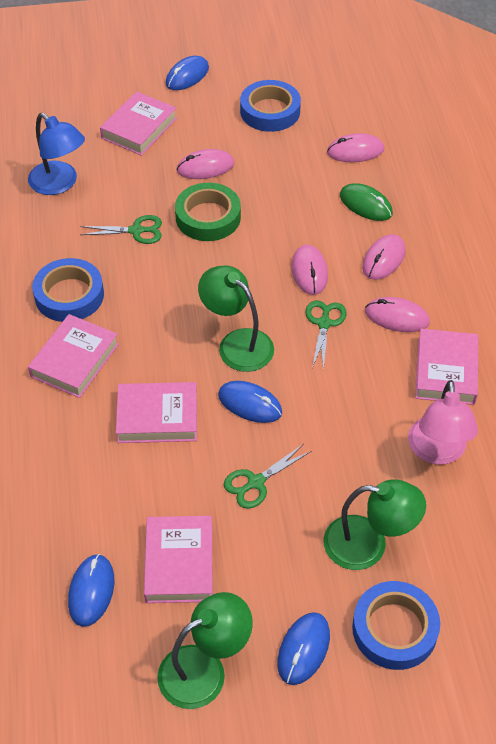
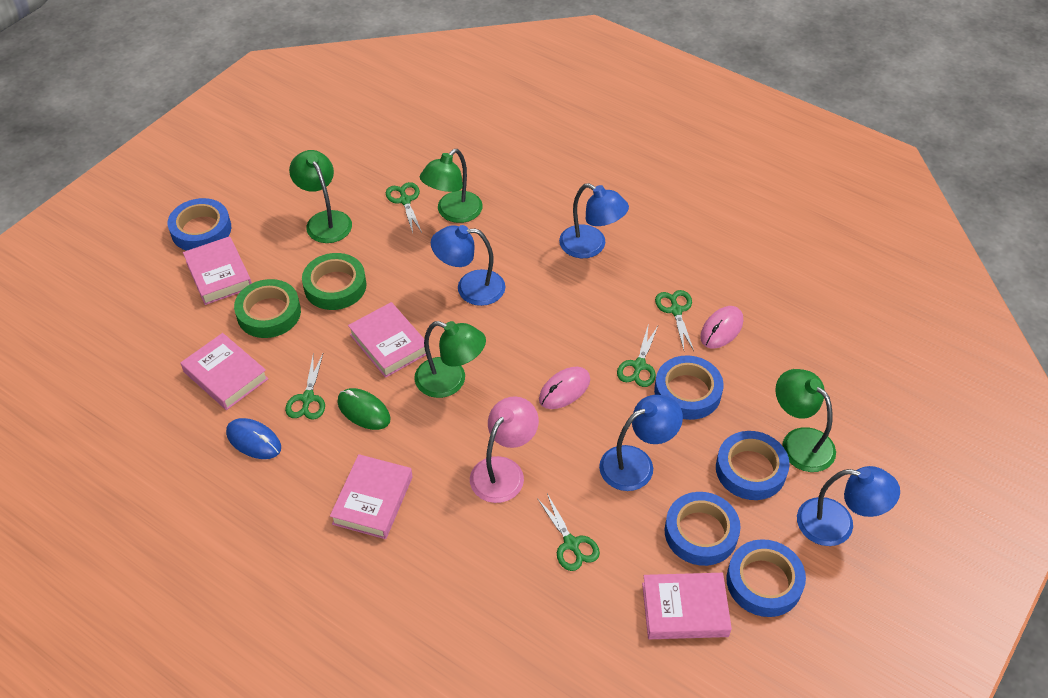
blue lamp: 1 -> 4
blue mouse: 4 -> 1
blue tape: 3 -> 5
green lamp: 3 -> 4
green scissors: 3 -> 5
green tape: 1 -> 2
pink mouse: 5 -> 2

